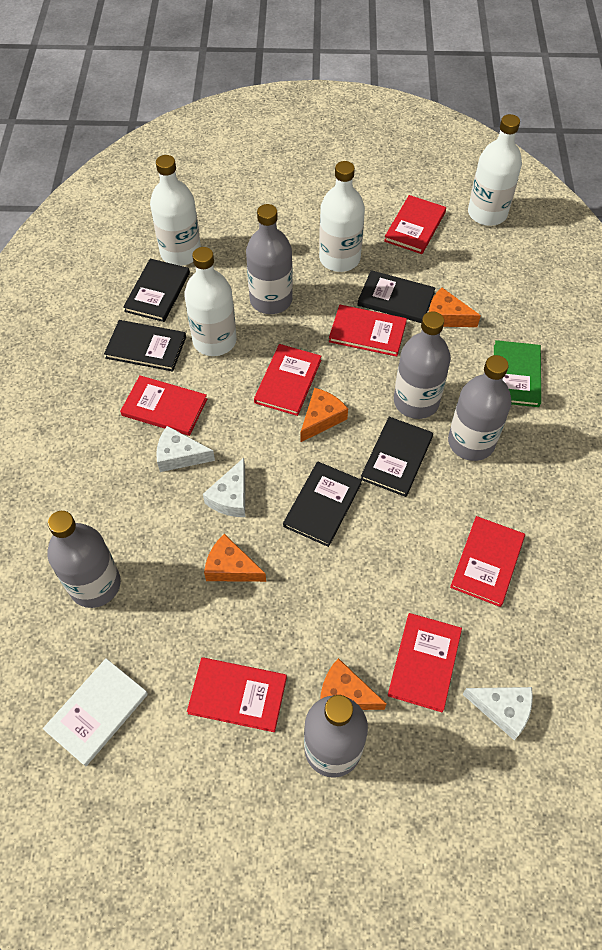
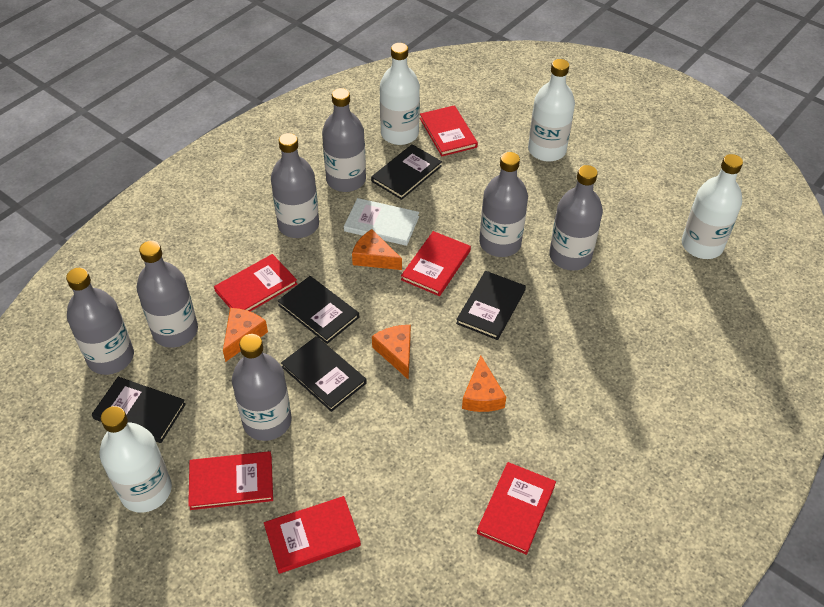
green book: 1 -> 0
grey bottle: 5 -> 7
red book: 7 -> 6
white cheese: 3 -> 0

